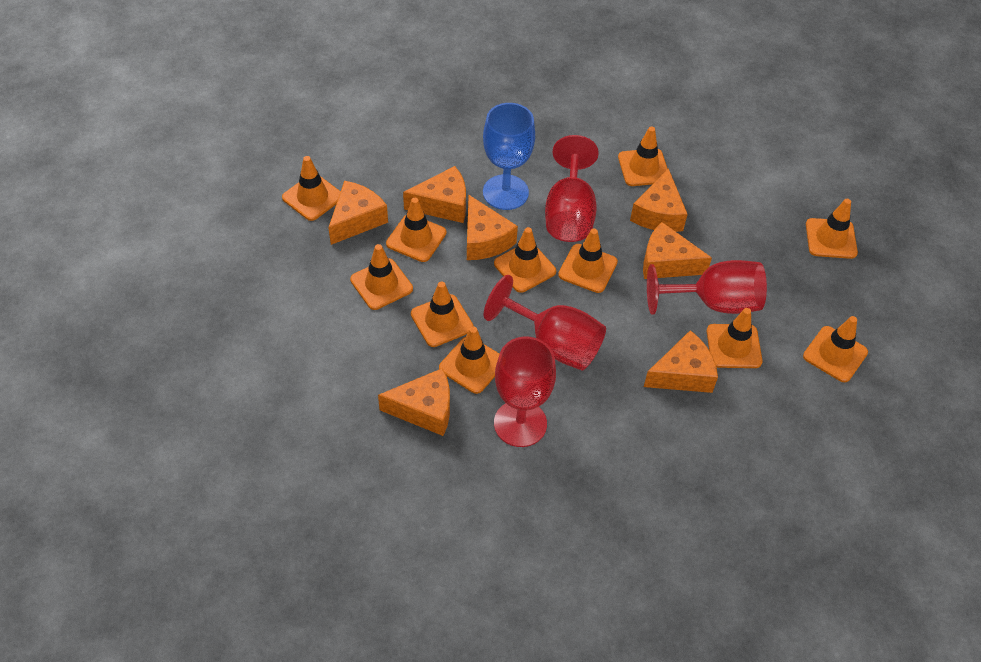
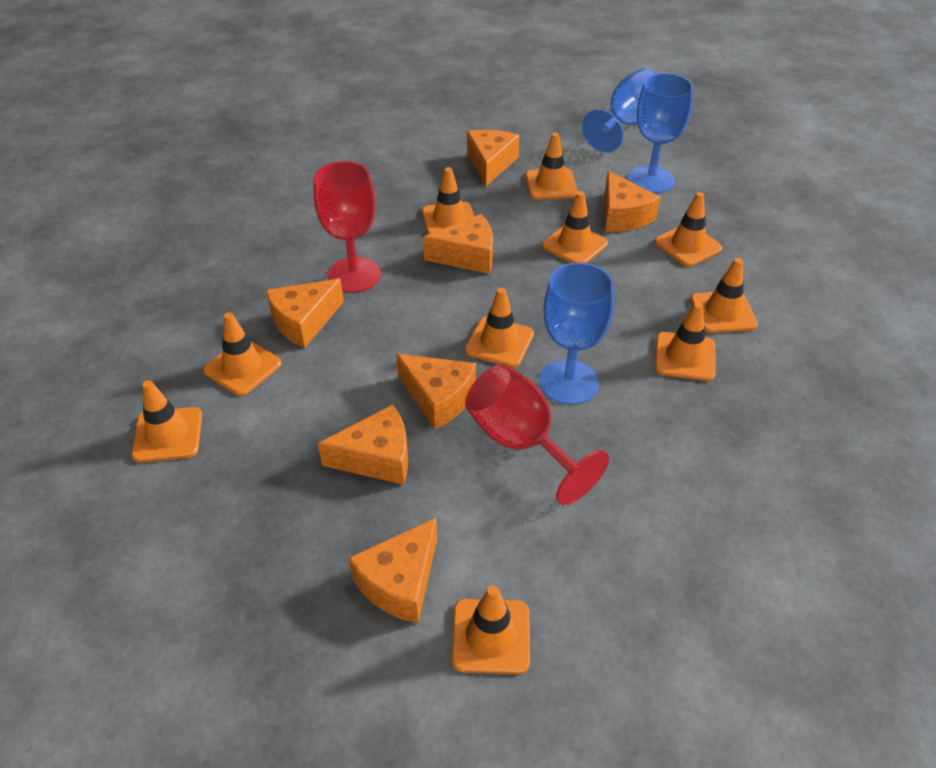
blue goblet: 1 -> 3
orange traffic cone: 11 -> 10
red goblet: 4 -> 2

